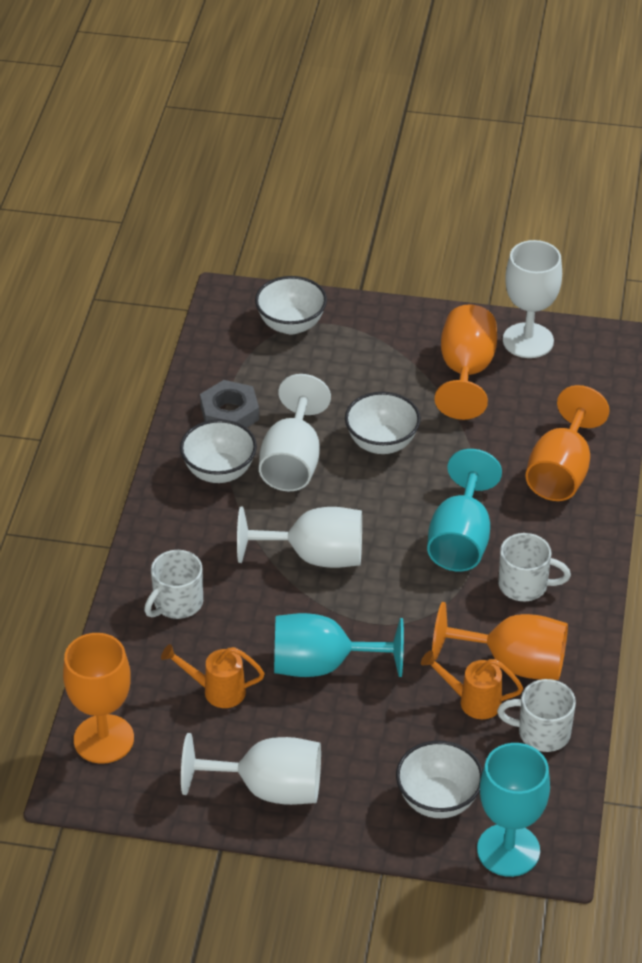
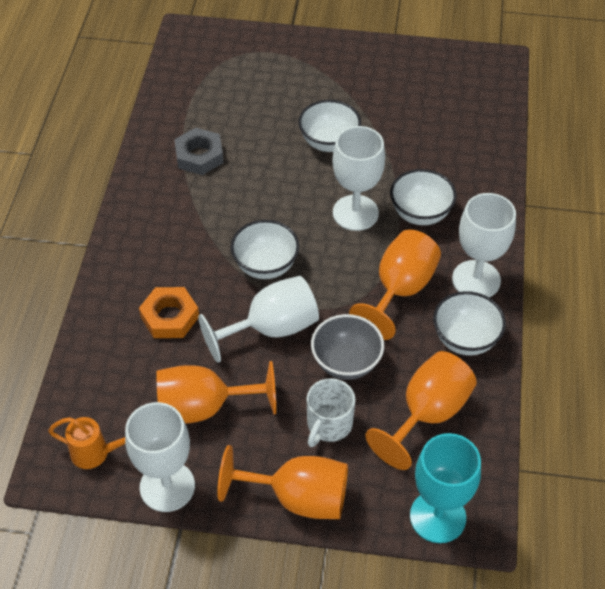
grey bowl: 0 -> 1
orange nut: 0 -> 1
orange watering can: 2 -> 1
turquoise goblet: 3 -> 1
white mug: 3 -> 1

